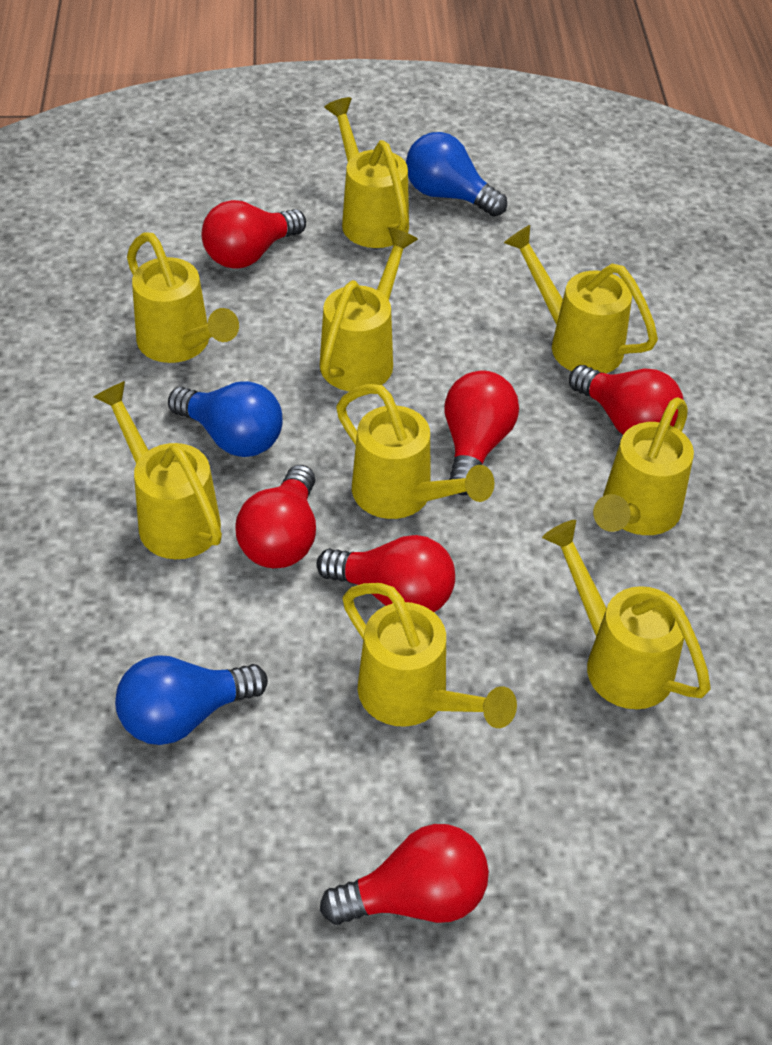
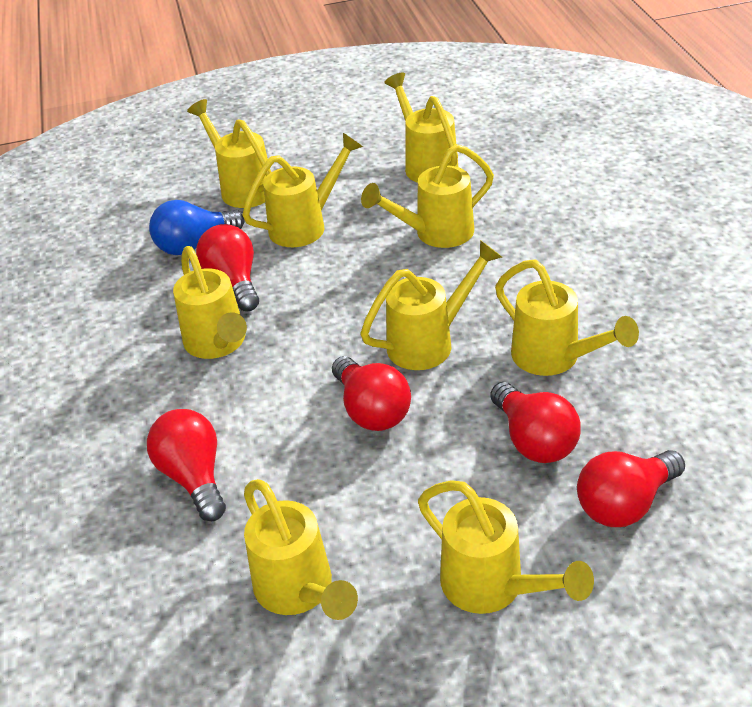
blue light bulb: 3 -> 1
red light bulb: 6 -> 5

